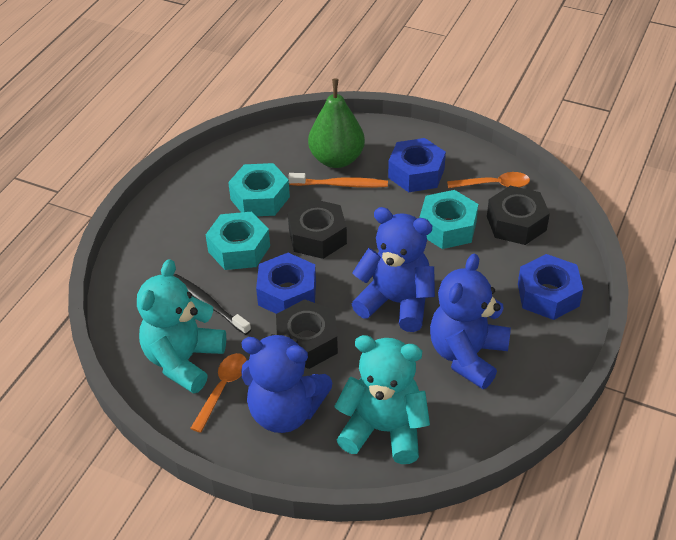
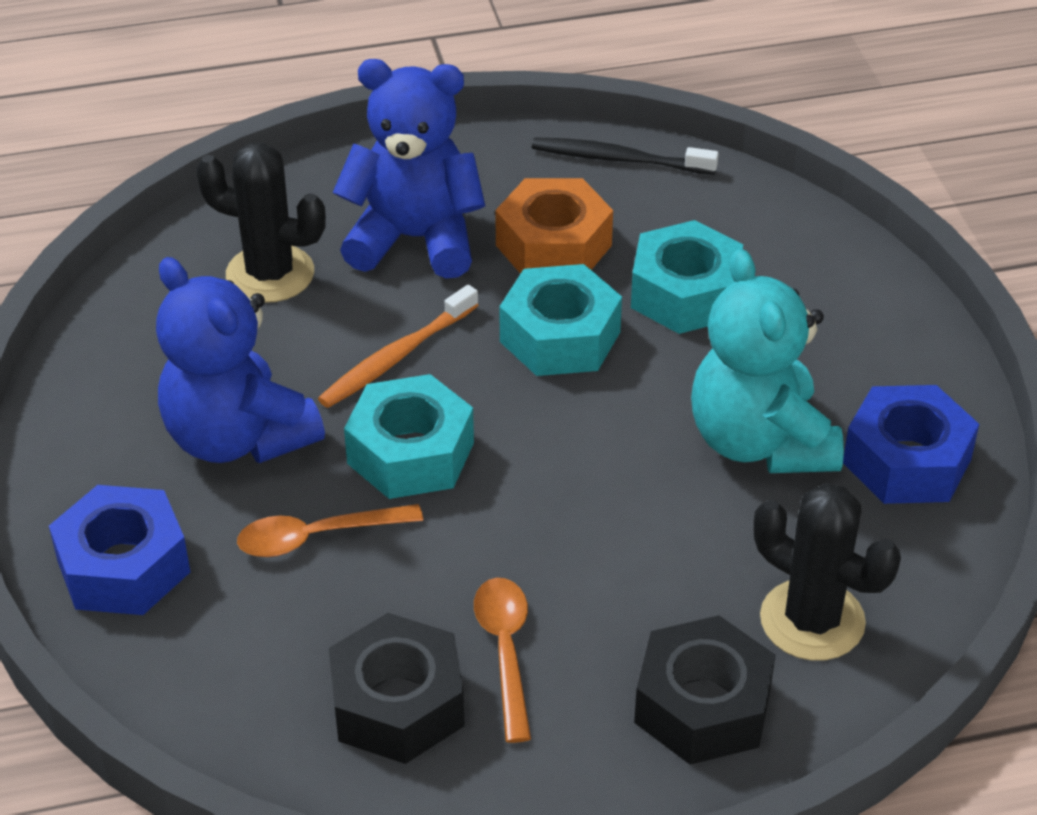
black cactus: 0 -> 2
black nut: 3 -> 2
blue nut: 3 -> 2
blue teddy bear: 3 -> 2
green pear: 1 -> 0
orange nut: 0 -> 1
turquoise teddy bear: 2 -> 1

